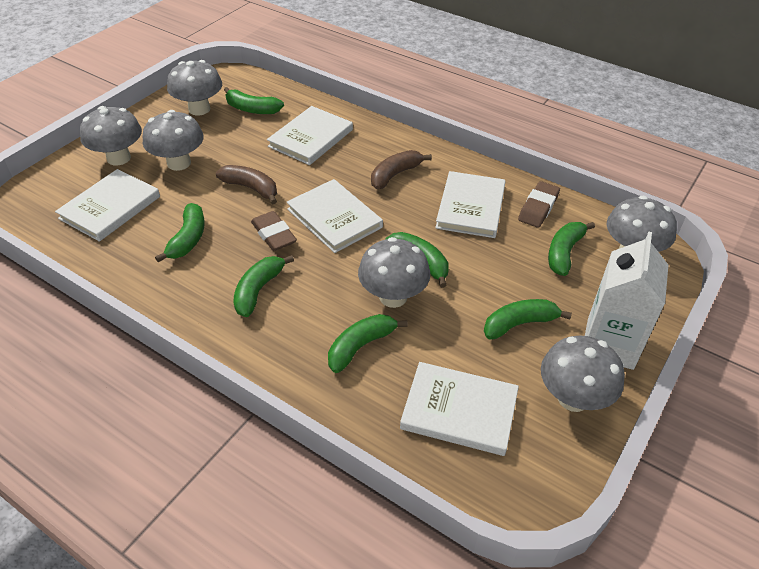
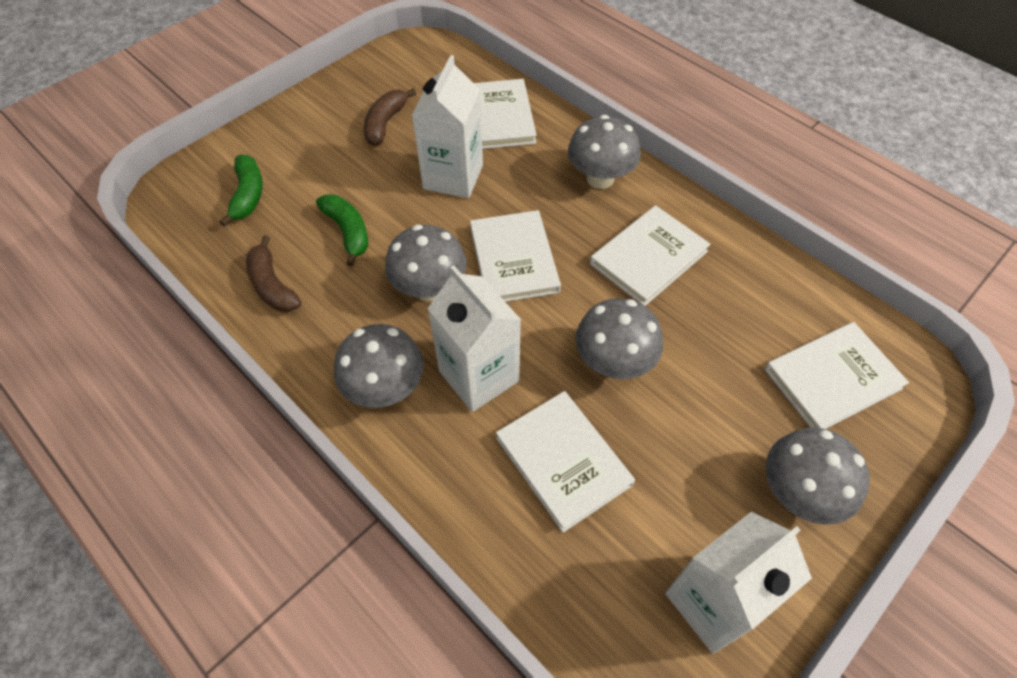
brown eraser: 2 -> 0
green banana: 7 -> 2
grey mushroom: 6 -> 5
white carton: 1 -> 3

